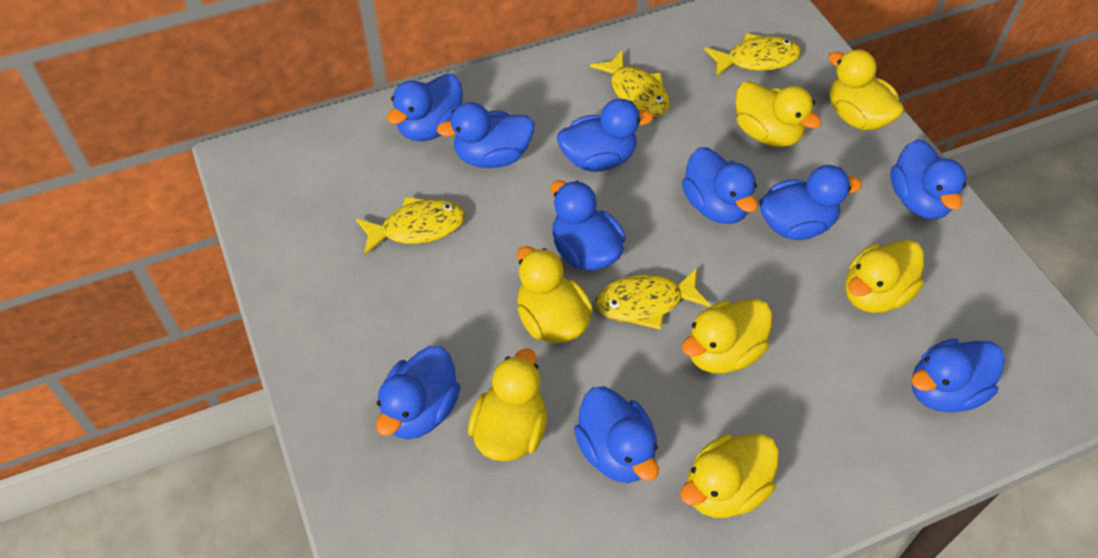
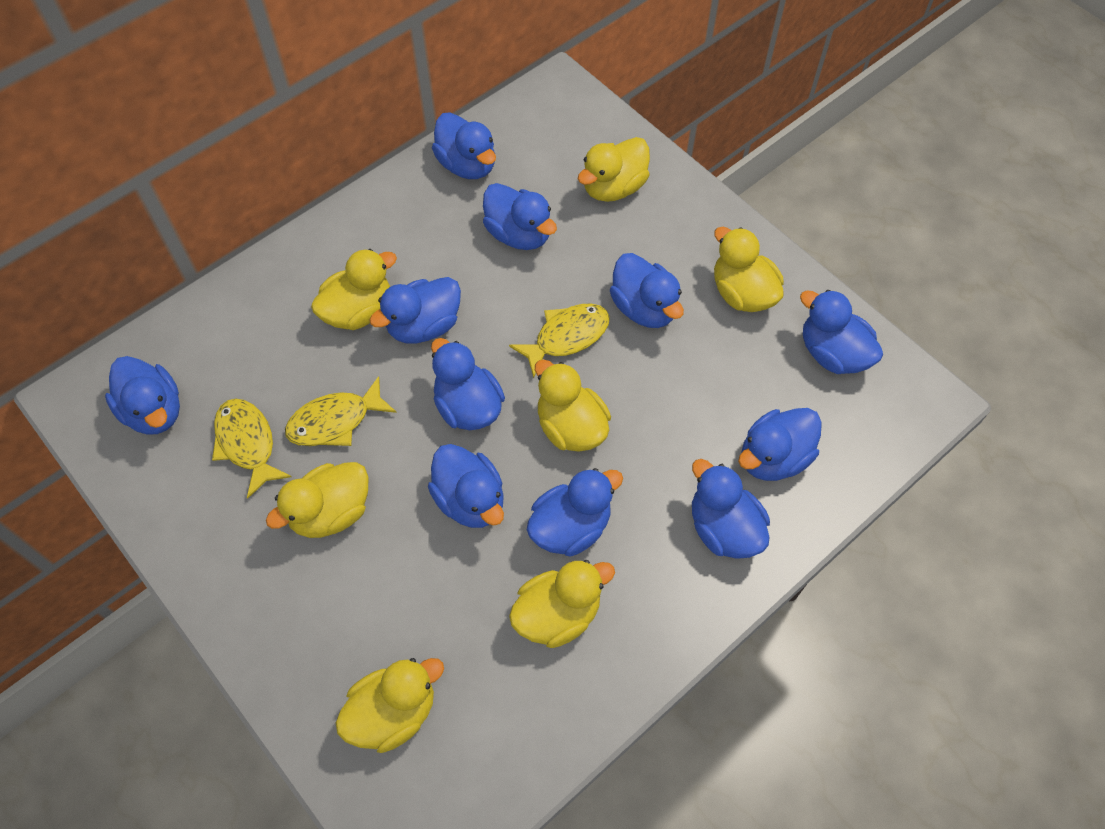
blue duck: 10 -> 11
yellow fish: 4 -> 3

